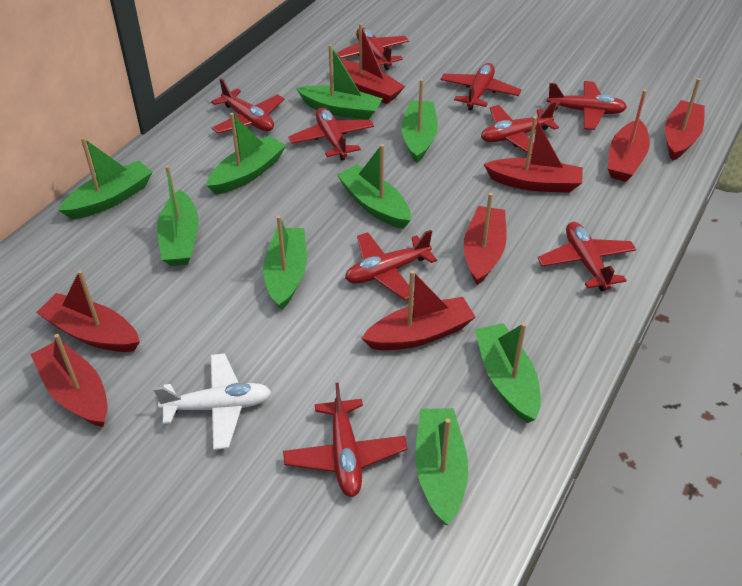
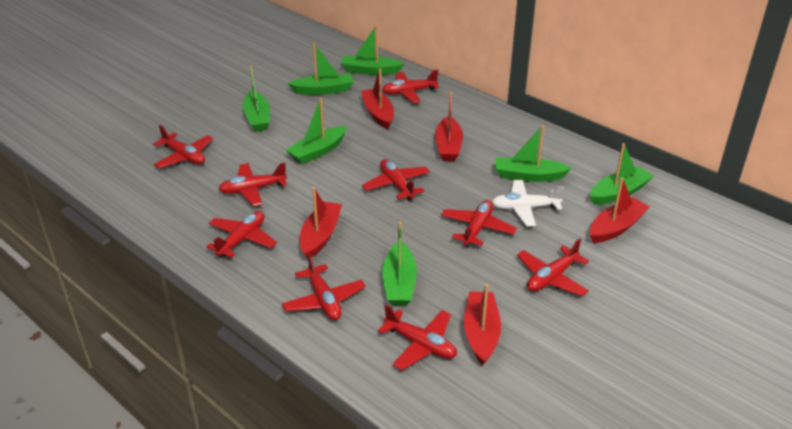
green boat: 9 -> 7
red boat: 8 -> 5

